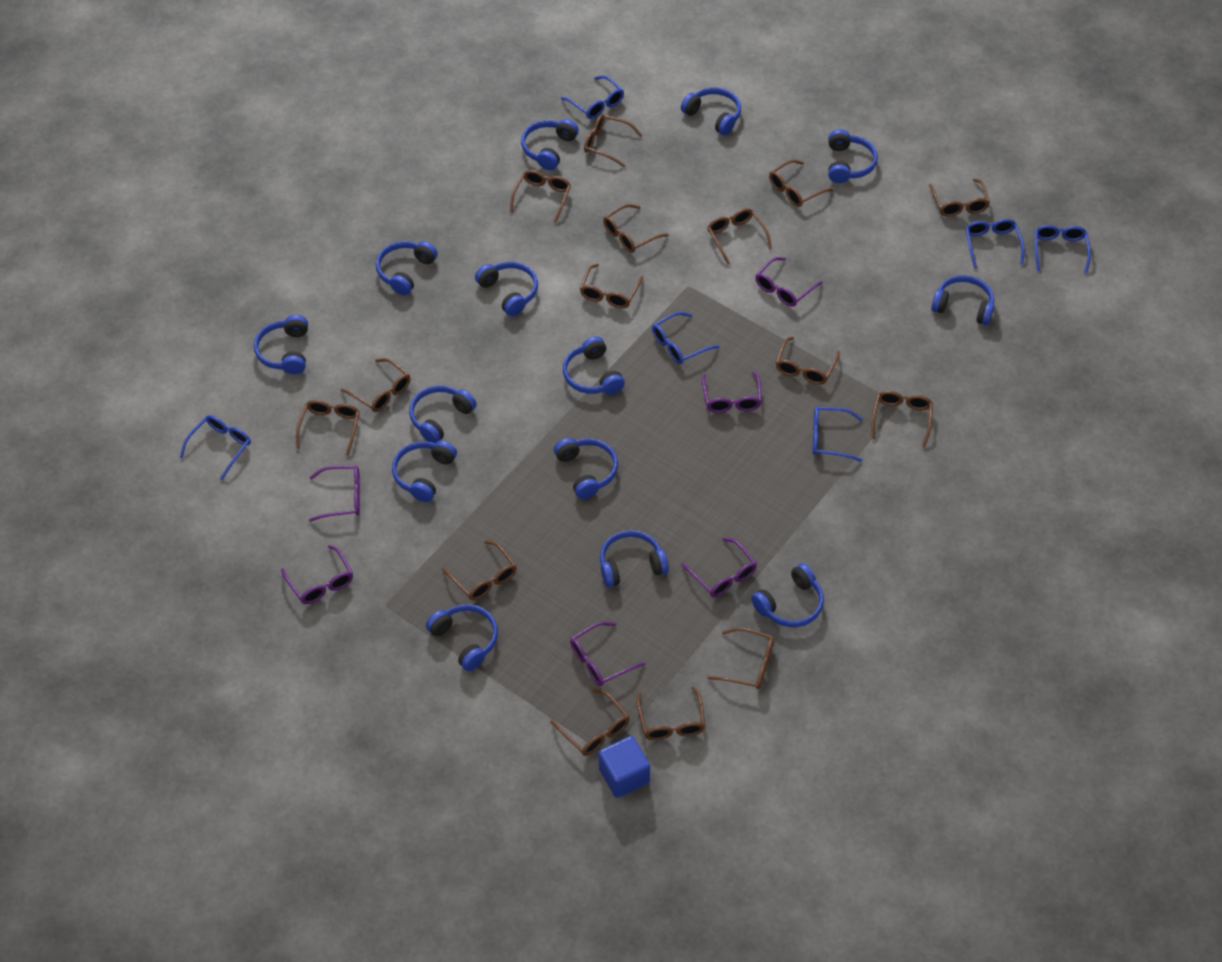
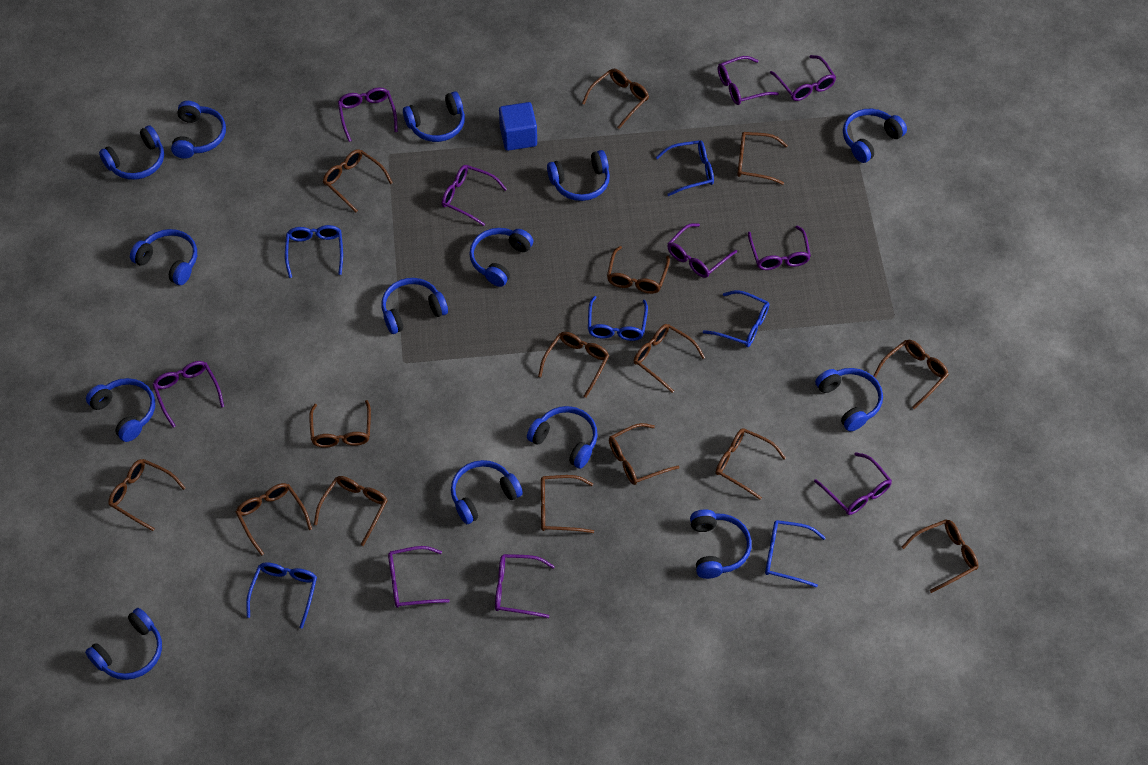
purple glasses: 6 -> 10

